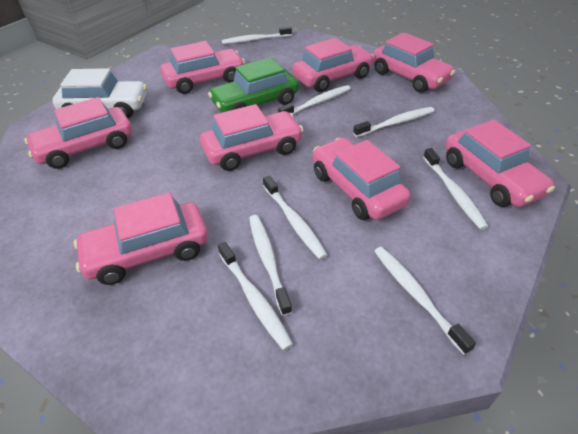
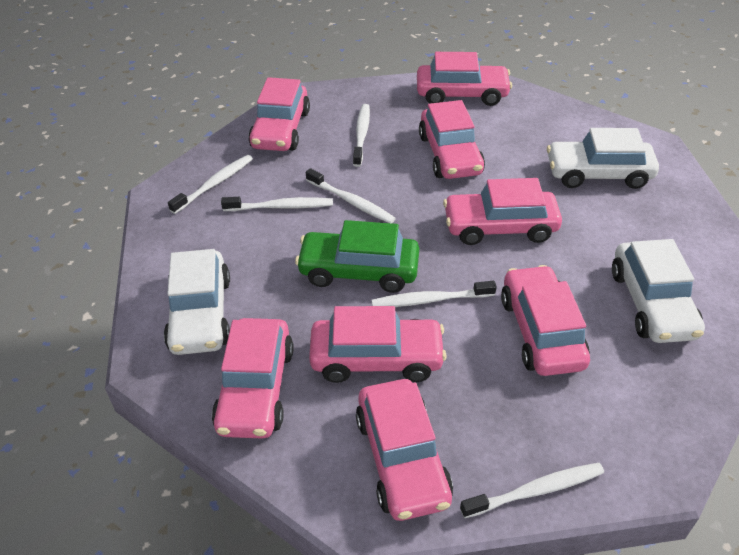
white car: 1 -> 3
white toothbrush: 8 -> 6

